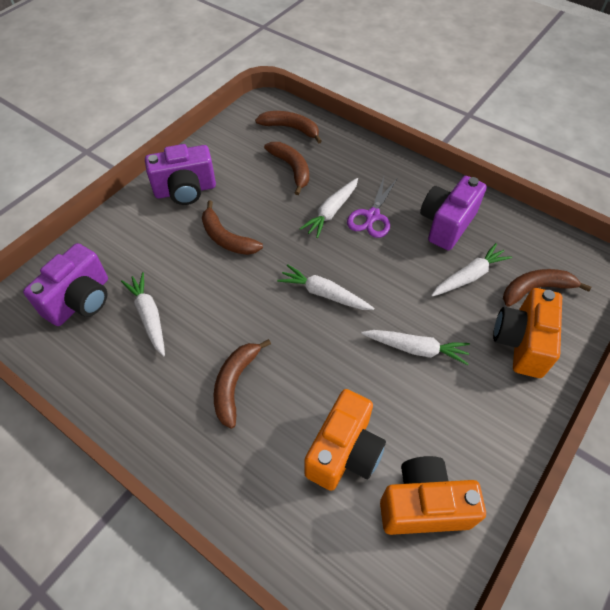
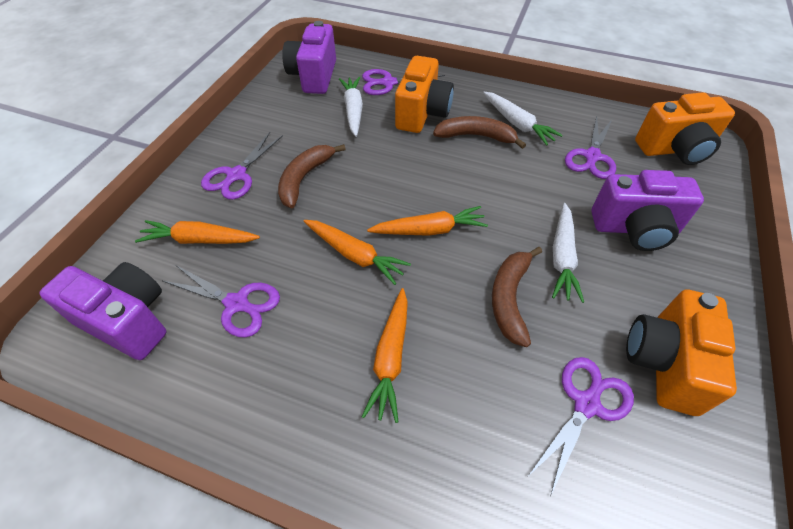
brown banana: 5 -> 3
orange carrot: 0 -> 4
purple scissors: 1 -> 5
white carrot: 5 -> 3

